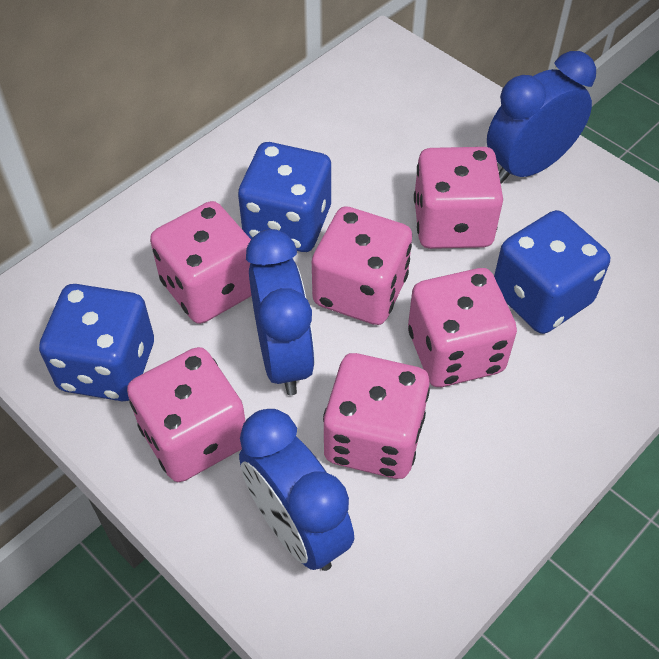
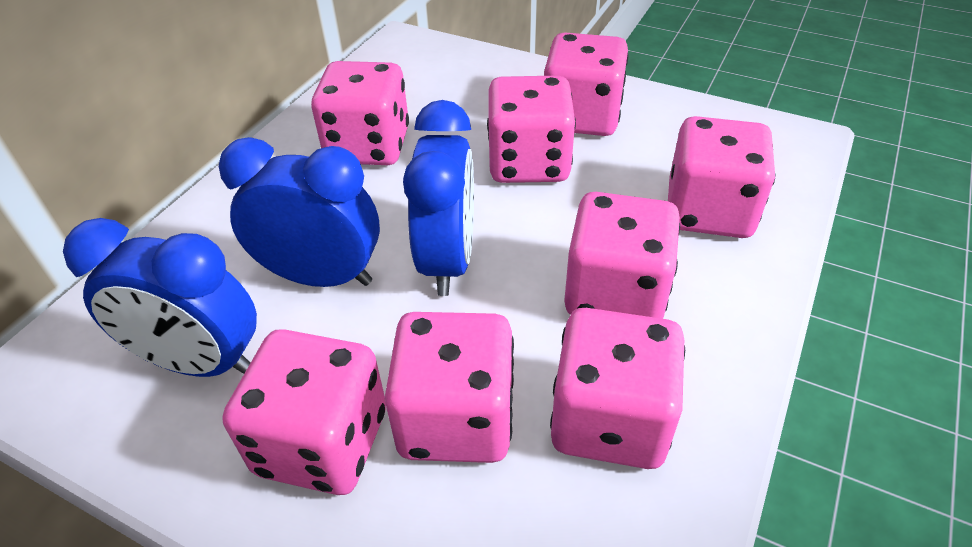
blue dice: 3 -> 0
pink dice: 6 -> 8

